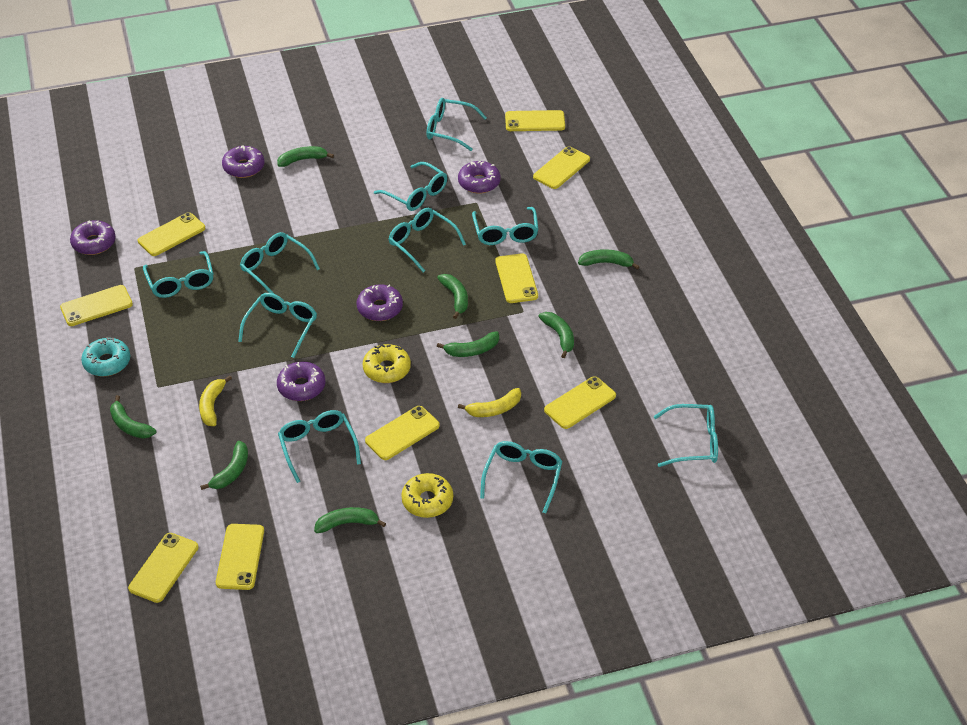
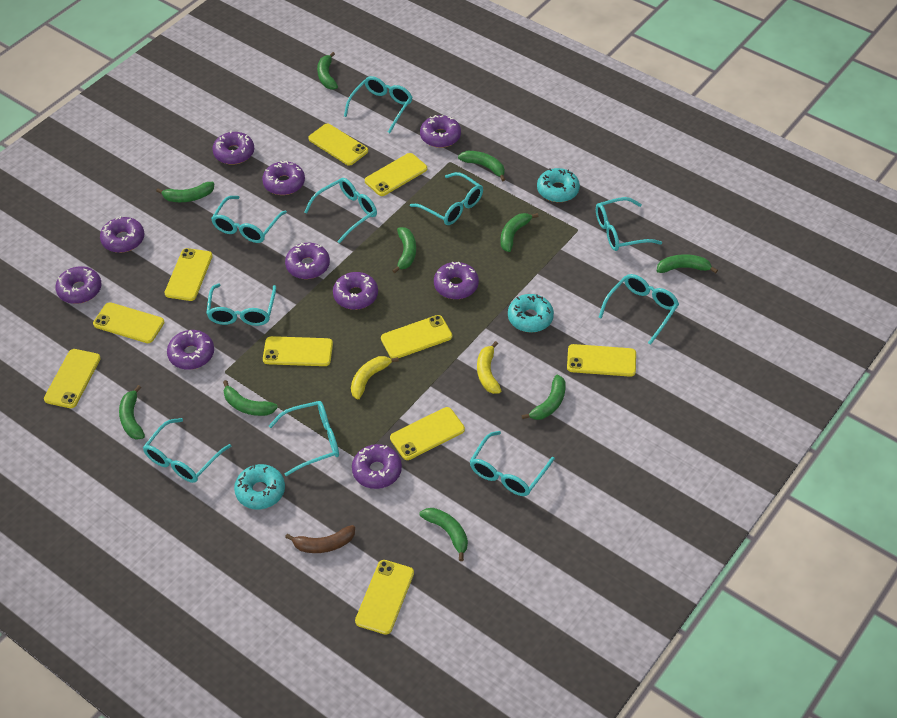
brown banana: 0 -> 1
green banana: 8 -> 10
purple donut: 5 -> 10
turquoise donut: 1 -> 3
yellow donut: 2 -> 0
yellow phone: 9 -> 10

